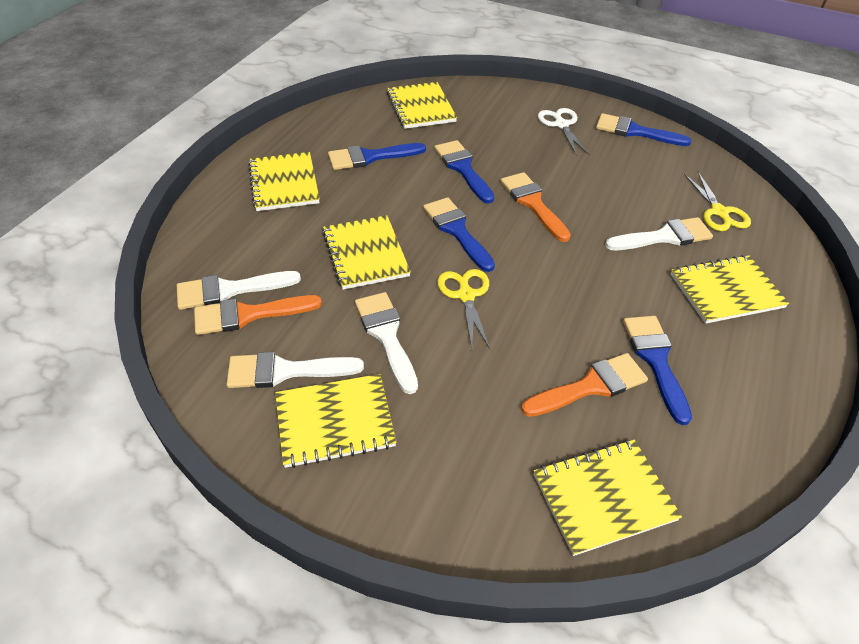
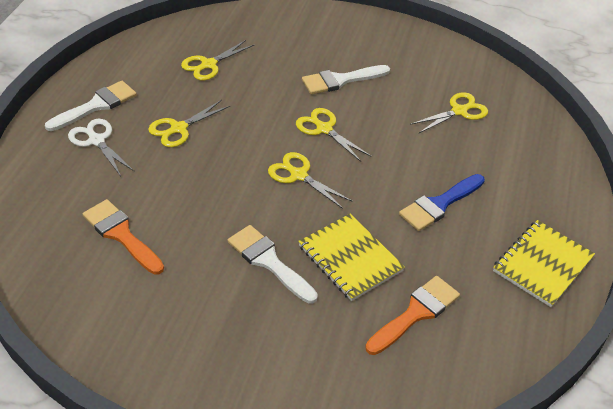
blue brush: 5 -> 1
orange brush: 3 -> 2
white brush: 4 -> 3
yellow notebook: 6 -> 2
yellow scissors: 2 -> 5

